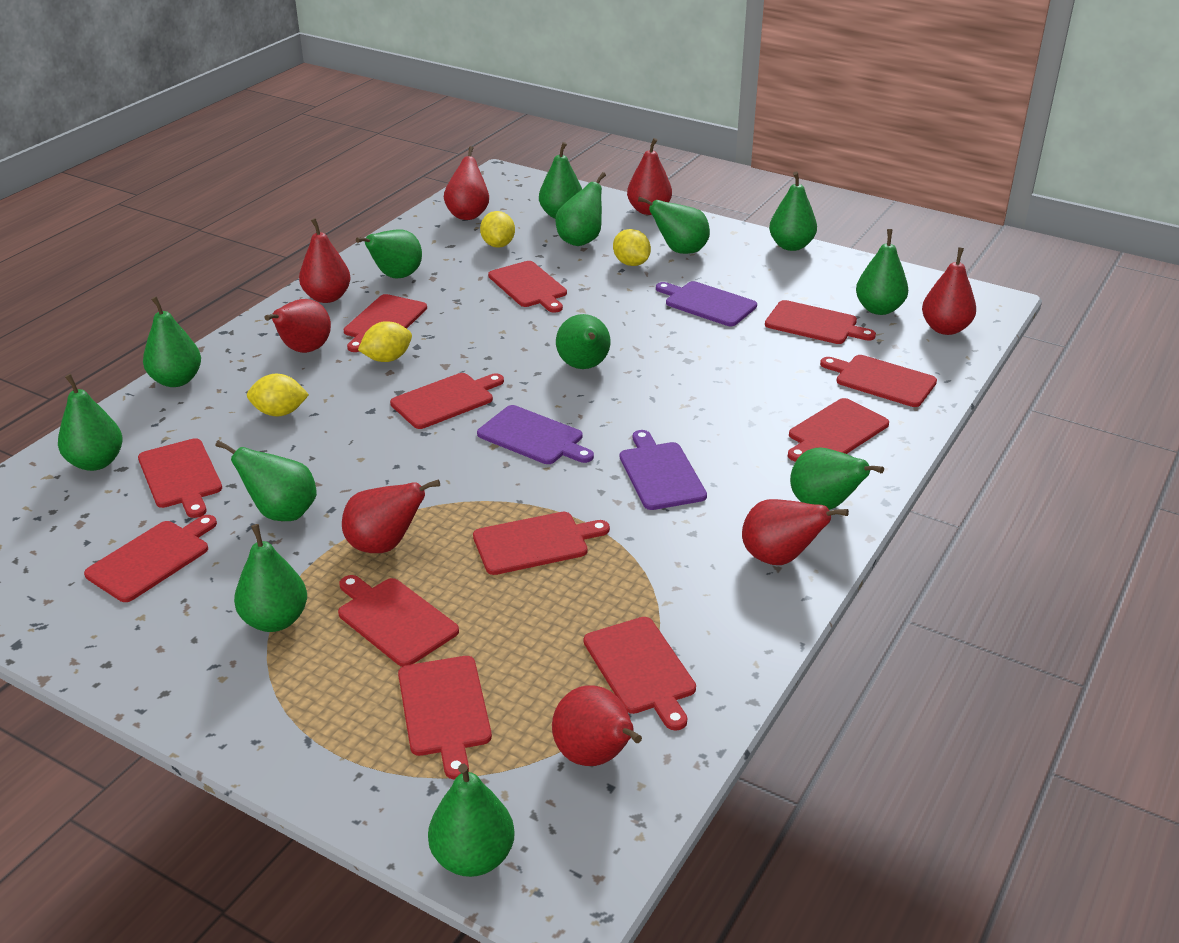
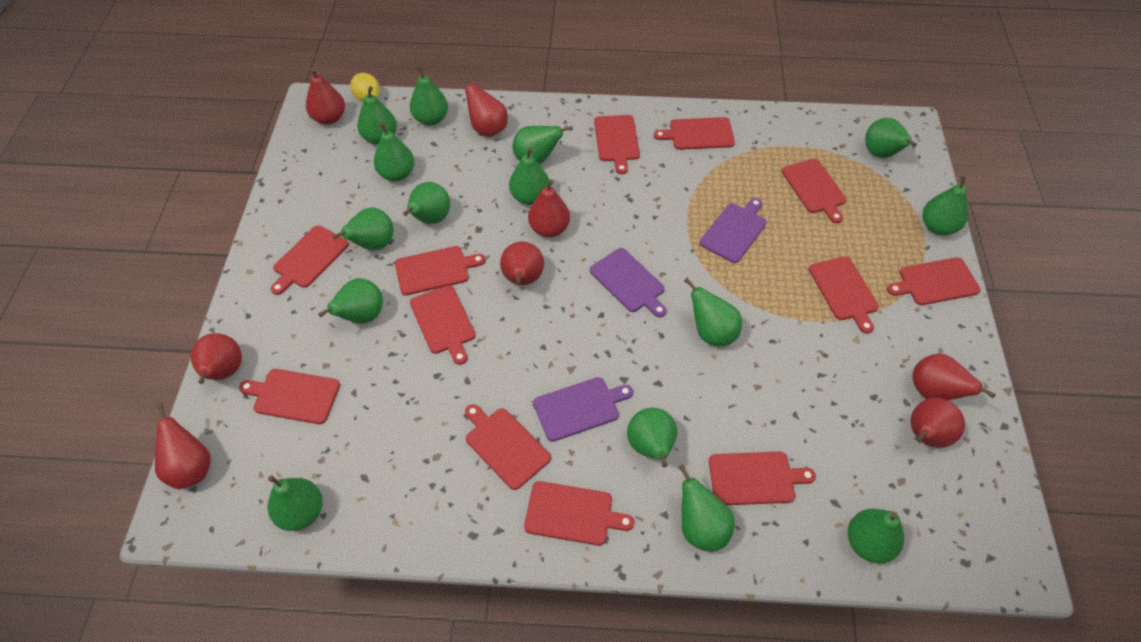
green pear: 13 -> 15
yellow lemon: 4 -> 1

